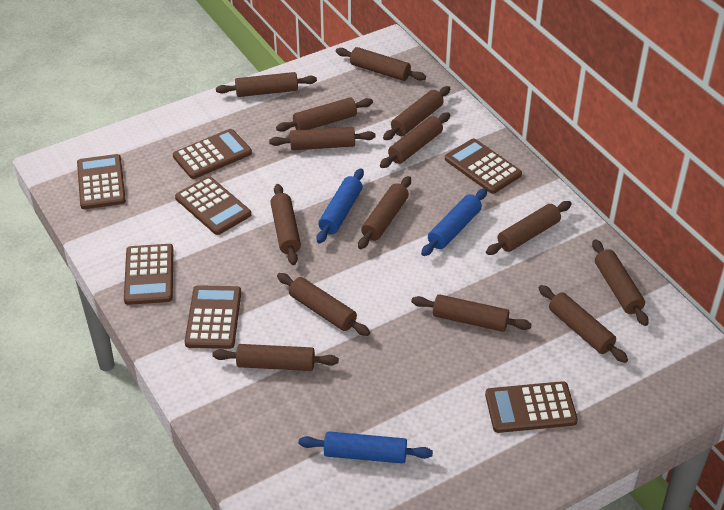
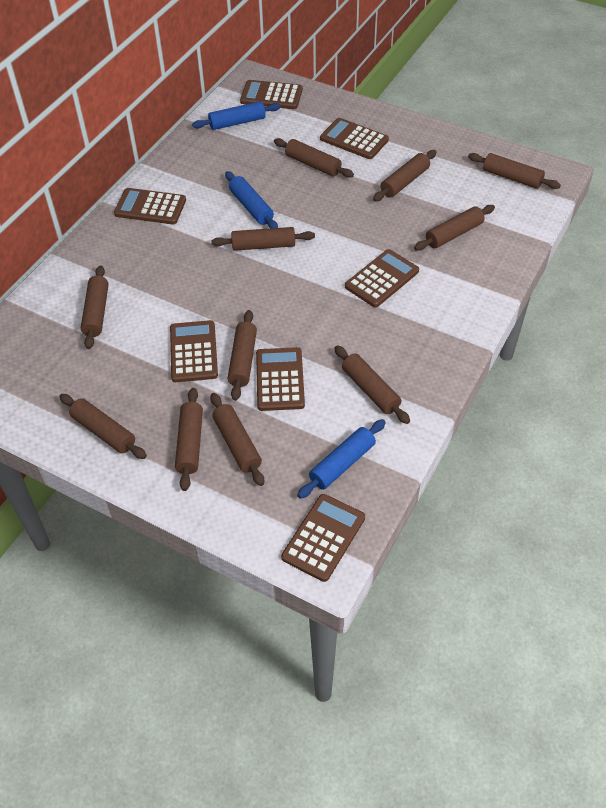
brown rolling pin: 14 -> 11

